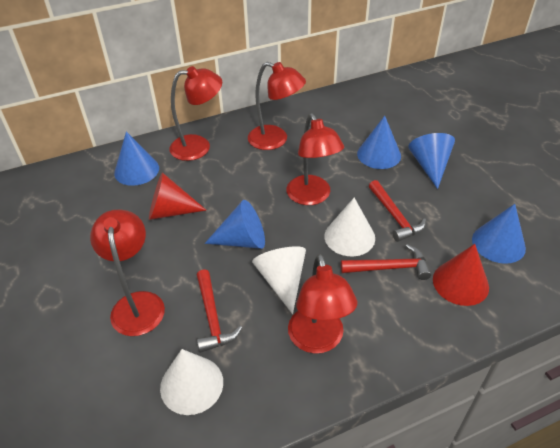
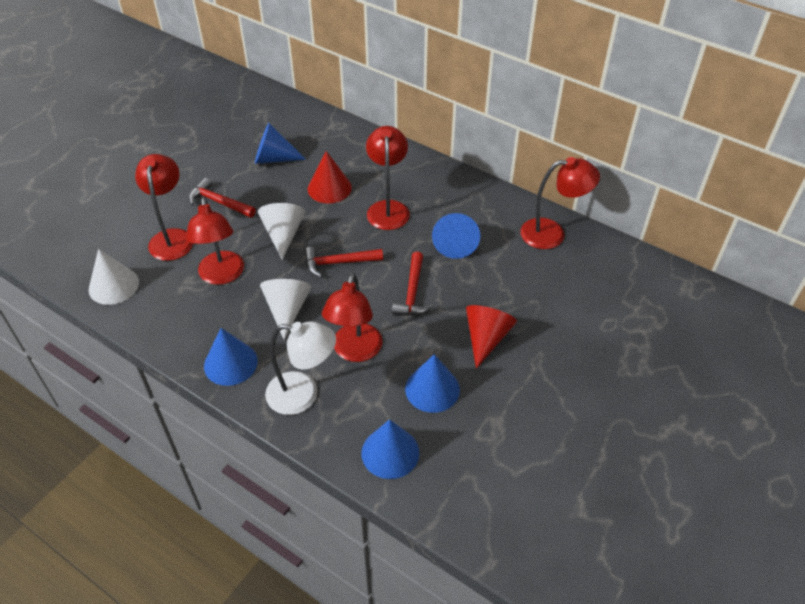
white lamp: 0 -> 1

